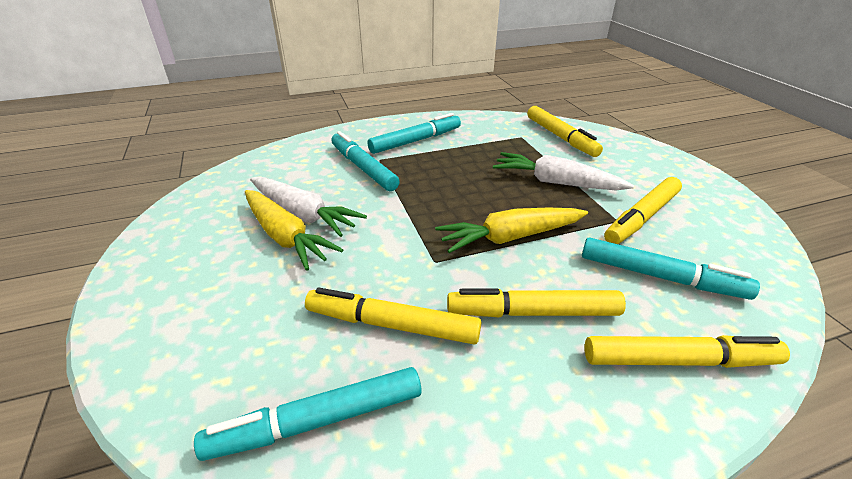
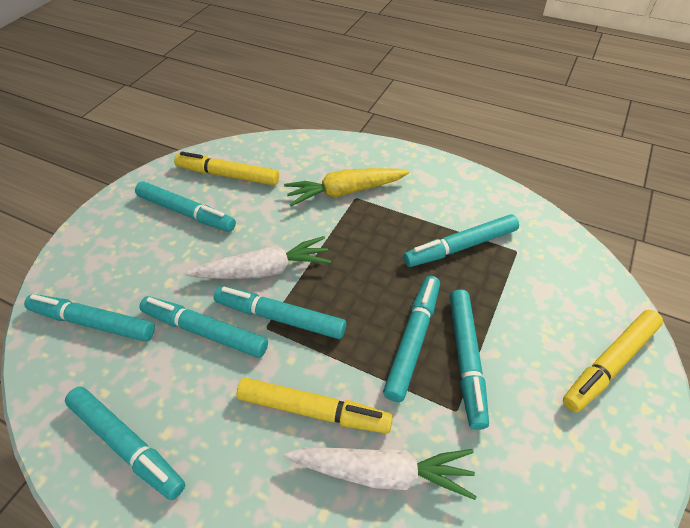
turquoise marker: 4 -> 8
yellow carrot: 2 -> 1
yellow marker: 5 -> 3

